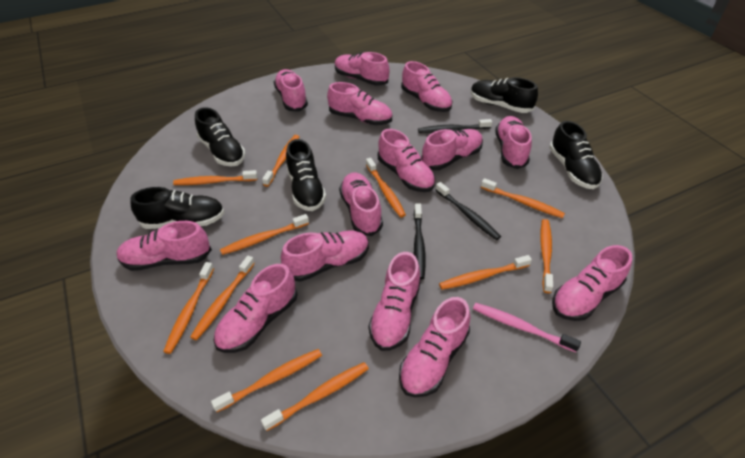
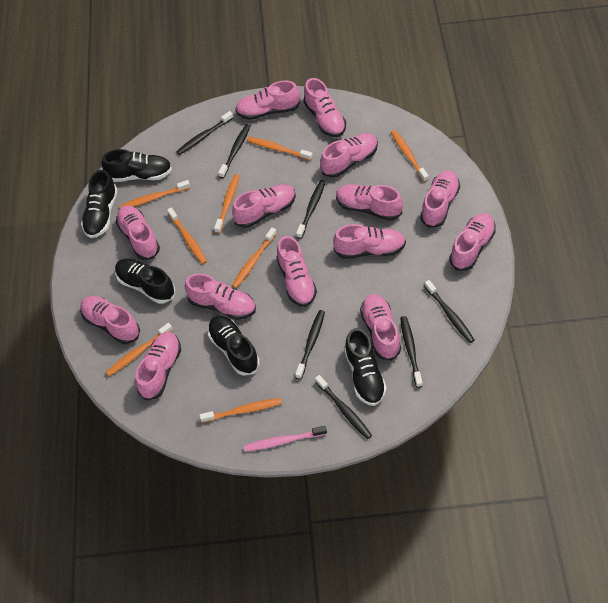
black toothbrush: 3 -> 7
orange toothbrush: 11 -> 8

